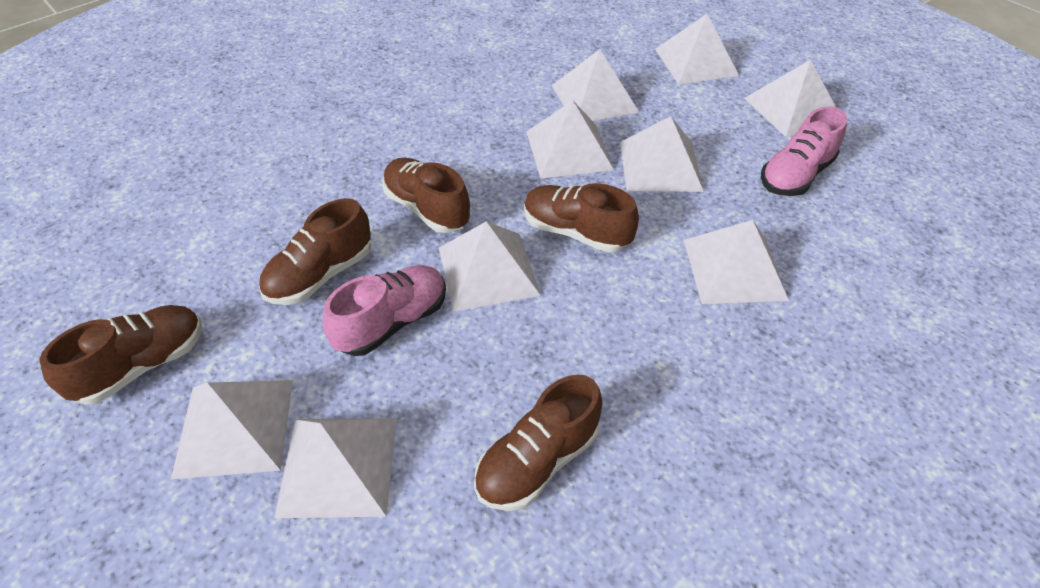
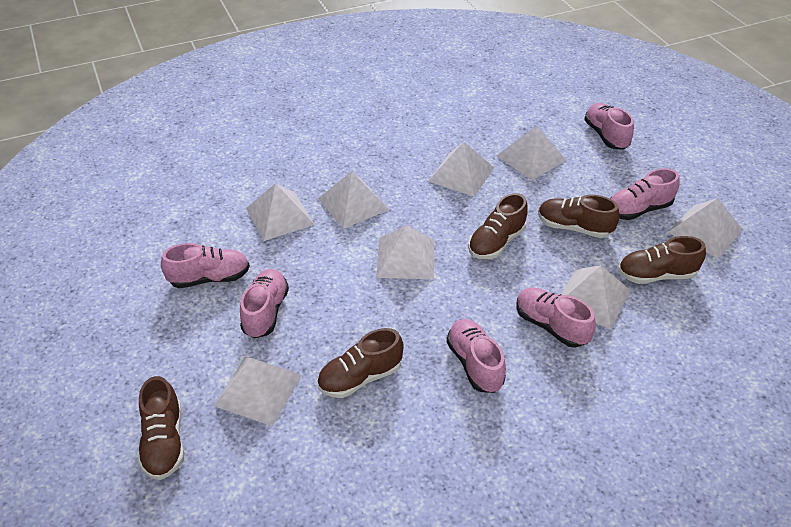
pink shoe: 2 -> 6
white pyramid: 9 -> 8

